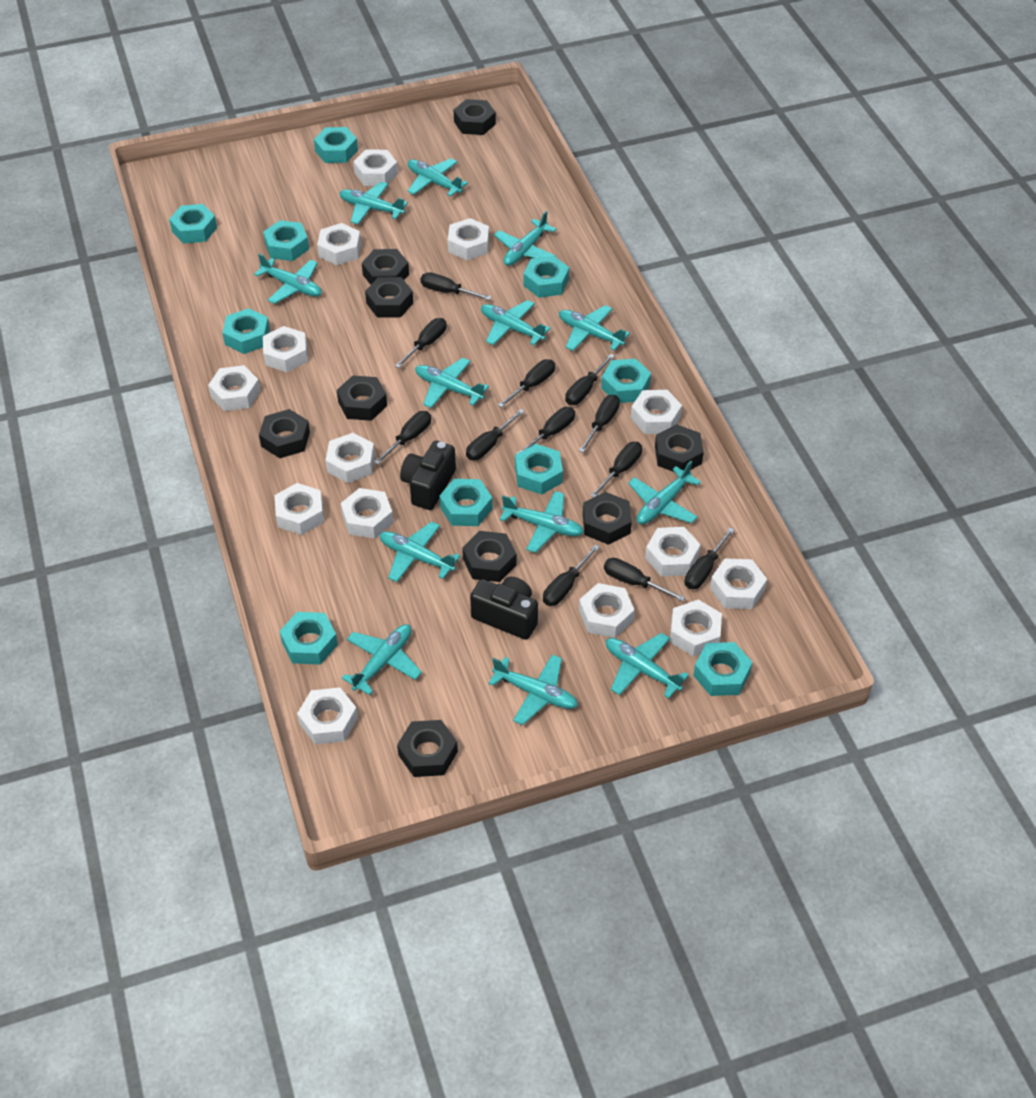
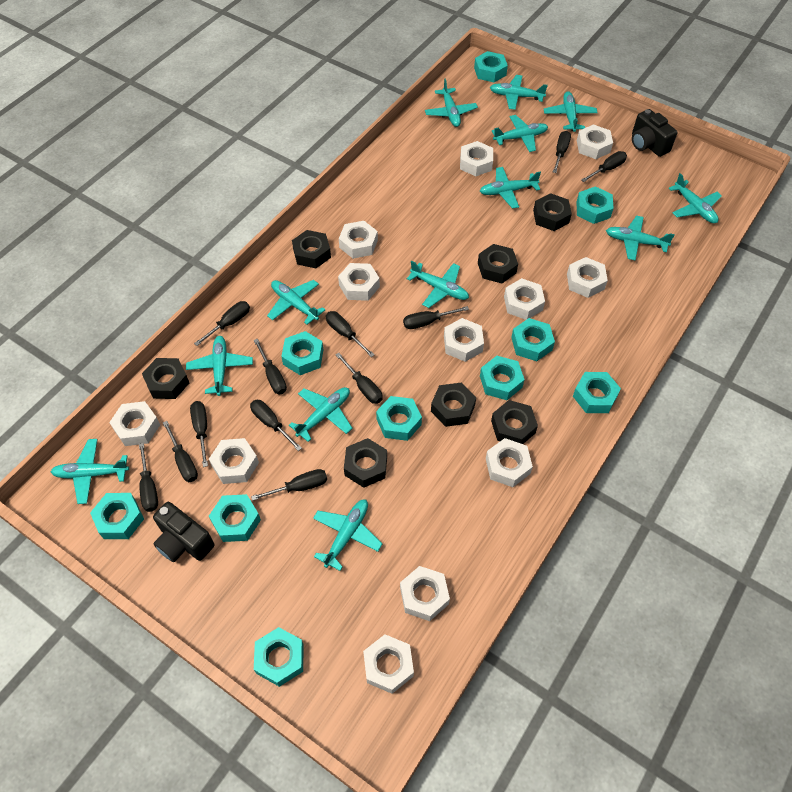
black nut: 9 -> 7
white nut: 14 -> 12

